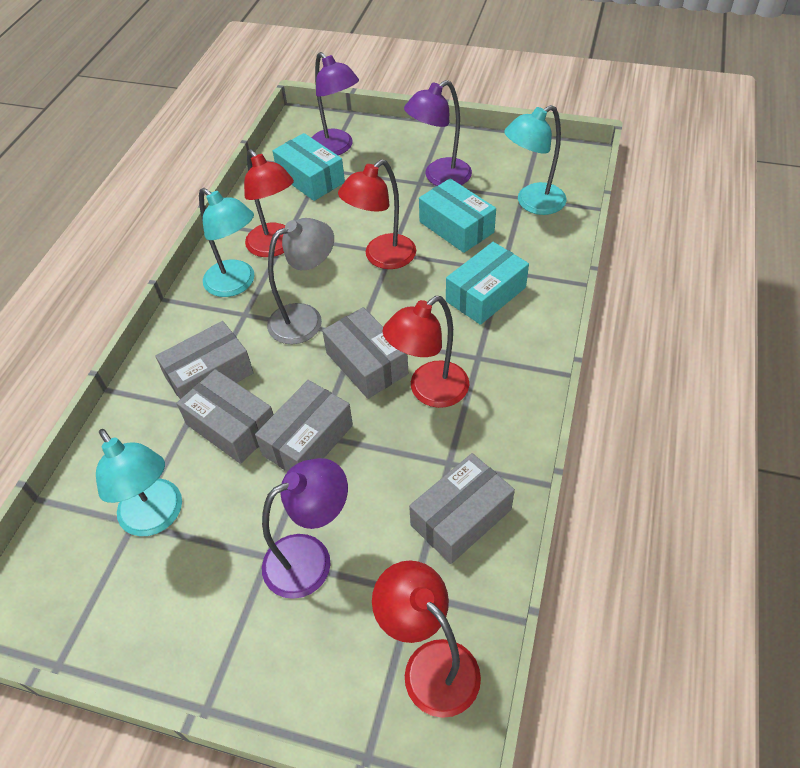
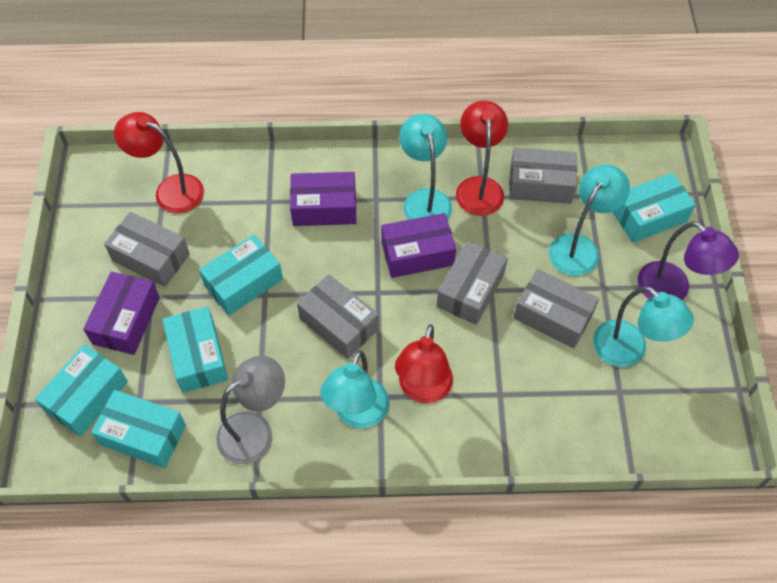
purple box: 0 -> 3
purple lamp: 3 -> 1
red lamp: 4 -> 3
turquoise box: 3 -> 5
turquoise lamp: 3 -> 4

